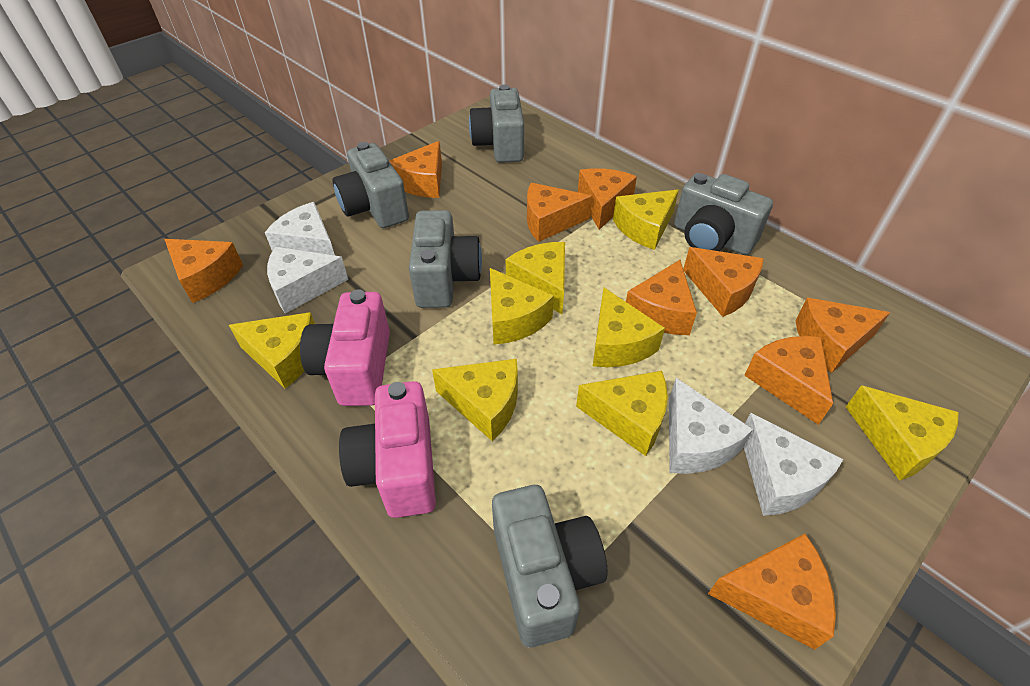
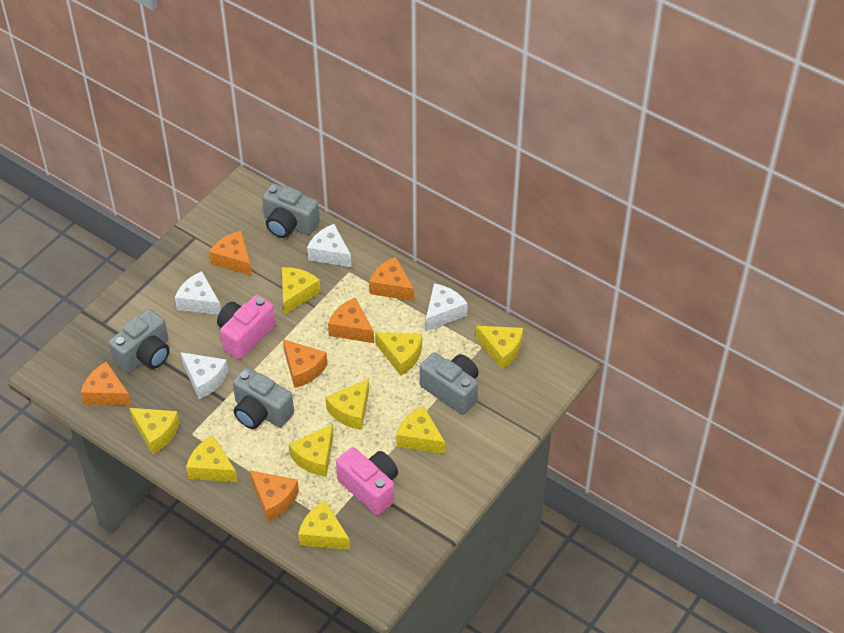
grey camera: 5 -> 4
orange cheese: 9 -> 6
yellow cheese: 8 -> 9

